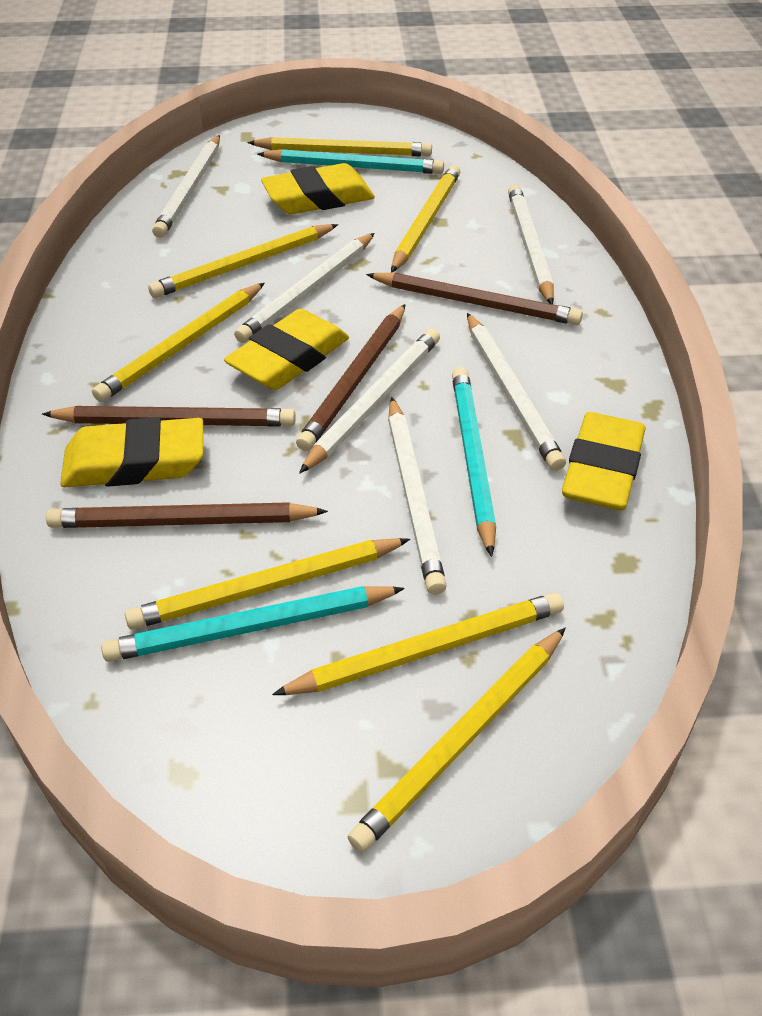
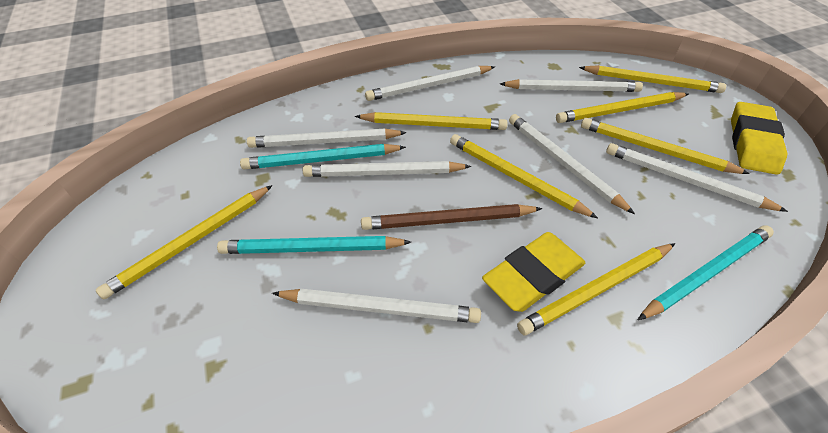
brown pencil: 4 -> 1
white pencil: 6 -> 7
yellow eraser: 4 -> 2

